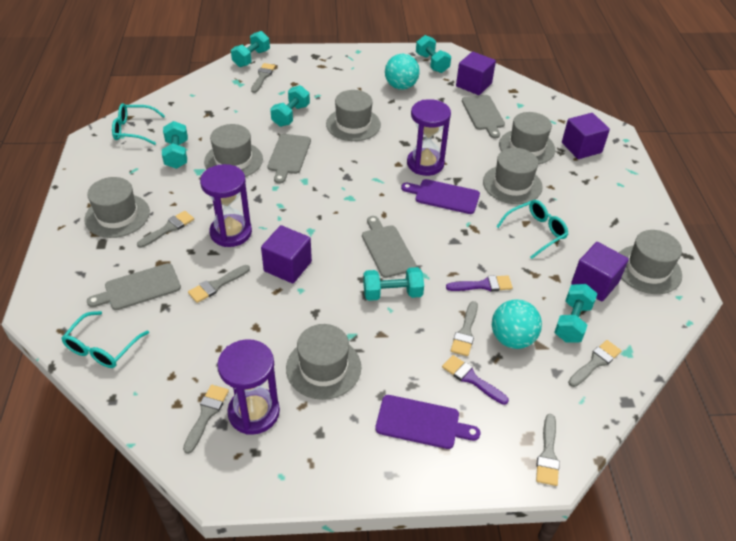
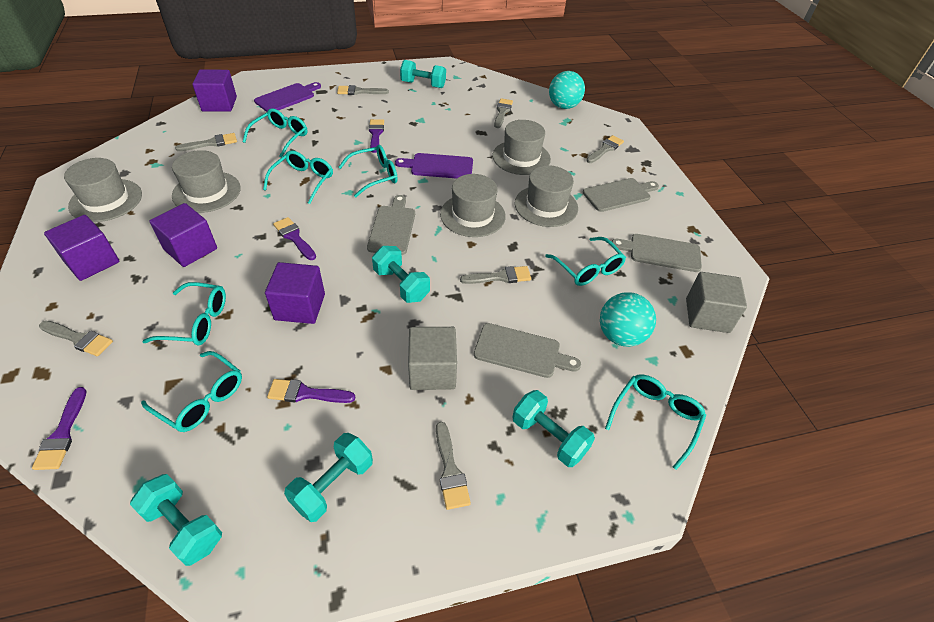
grey cube: 0 -> 2
grey hat: 7 -> 5
purple brush: 2 -> 4
purple hourglass: 3 -> 0
turquoise dumbbell: 6 -> 5
turquoise glasses: 3 -> 7

